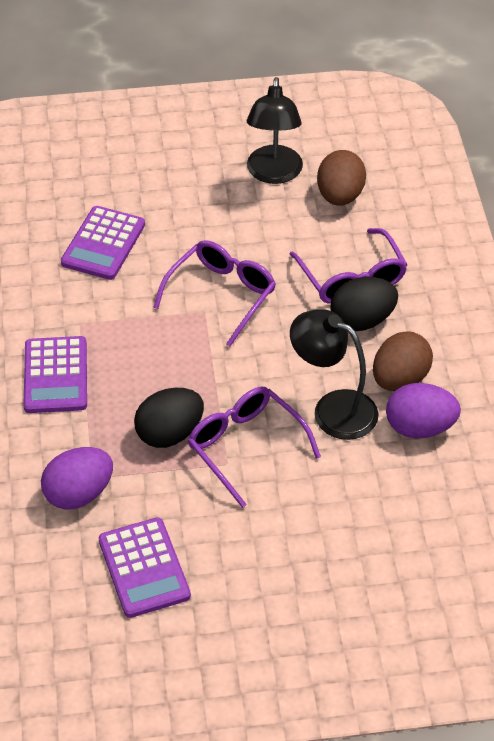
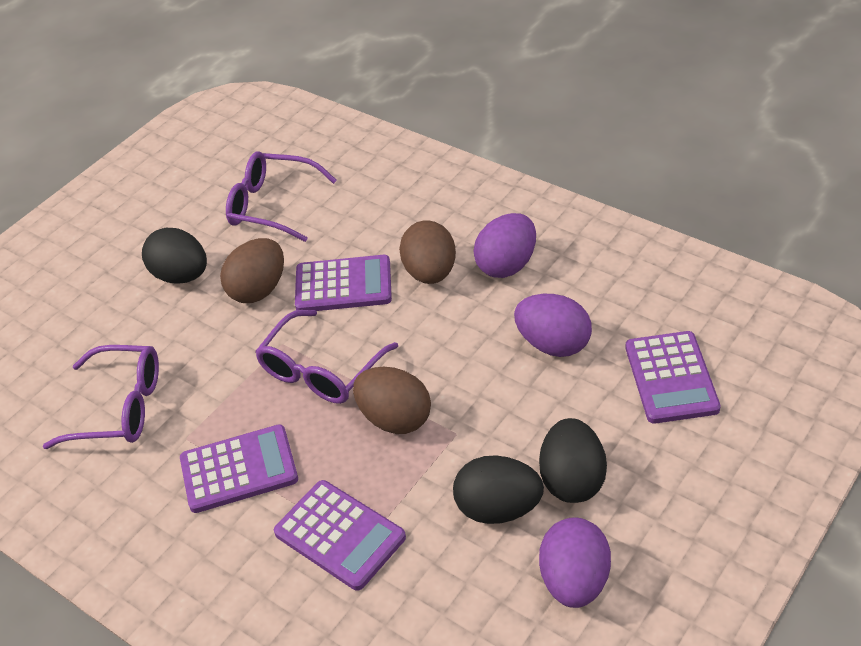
black egg: 2 -> 3
black lamp: 2 -> 0
brown egg: 2 -> 3
purple calculator: 3 -> 4
purple egg: 2 -> 3

